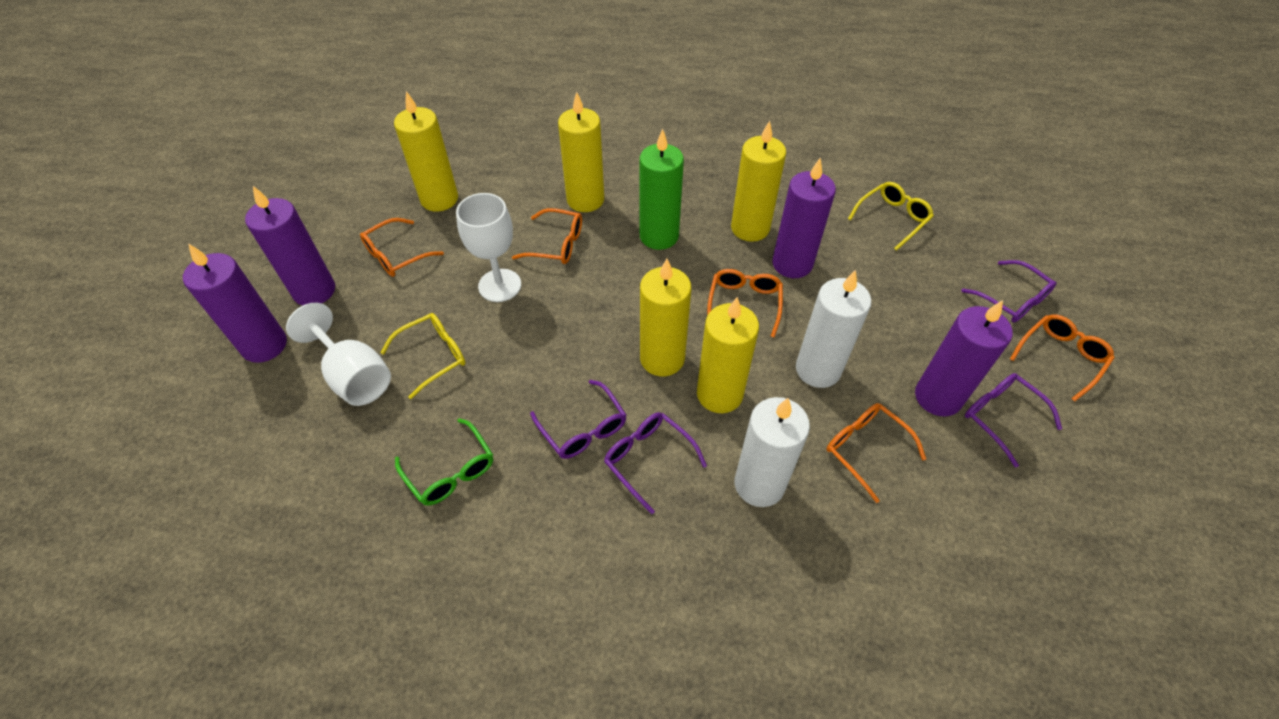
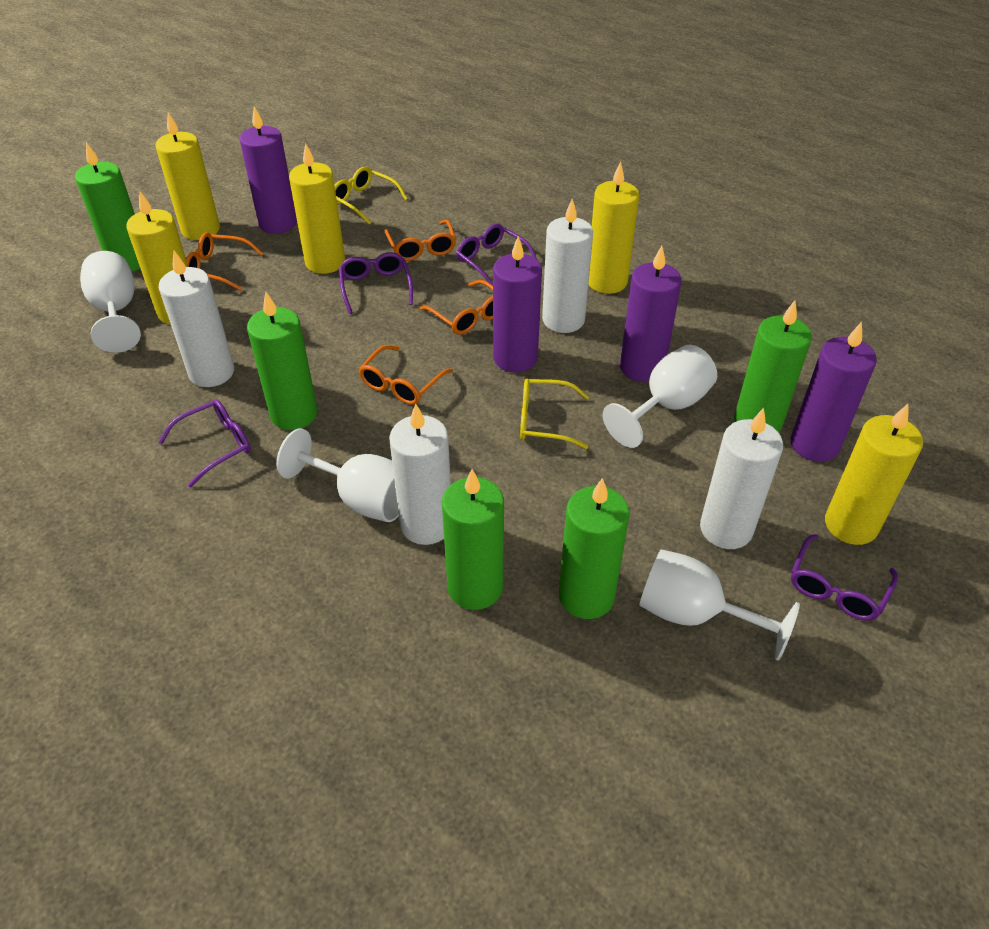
green candle: 1 -> 5
green glasses: 1 -> 0
orange glasses: 5 -> 4
white candle: 2 -> 4
white goblet: 2 -> 4

